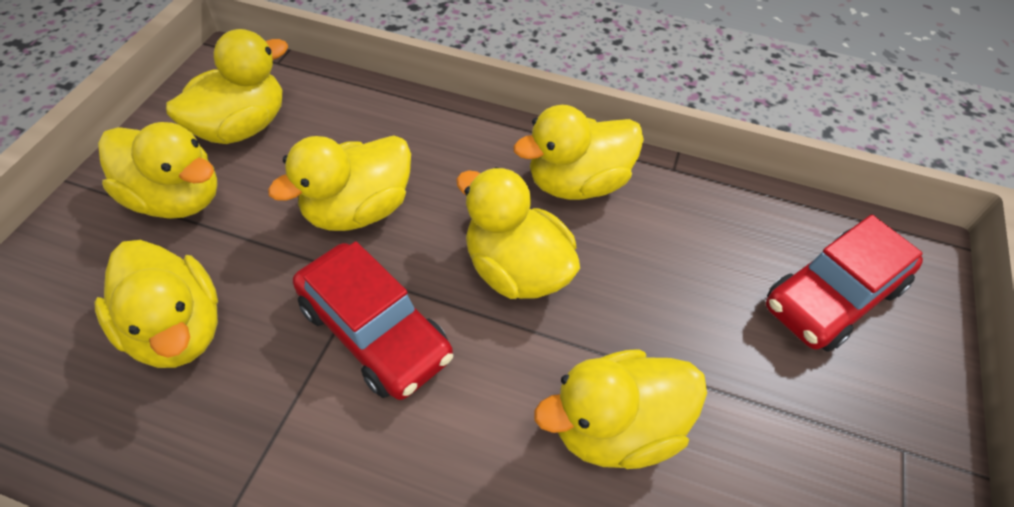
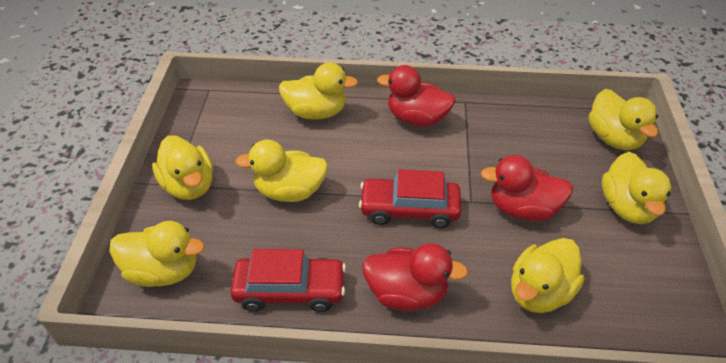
red duck: 0 -> 3

